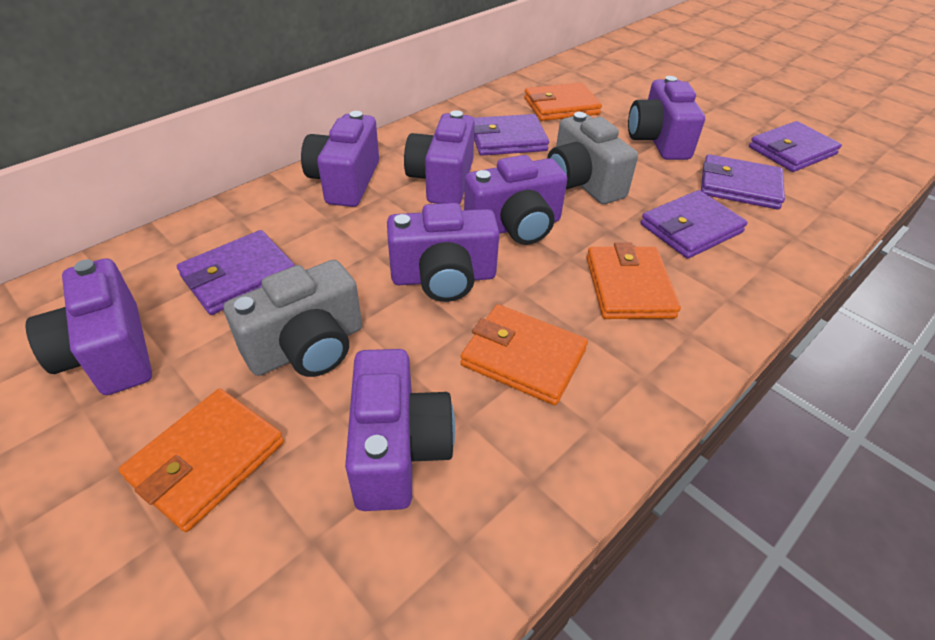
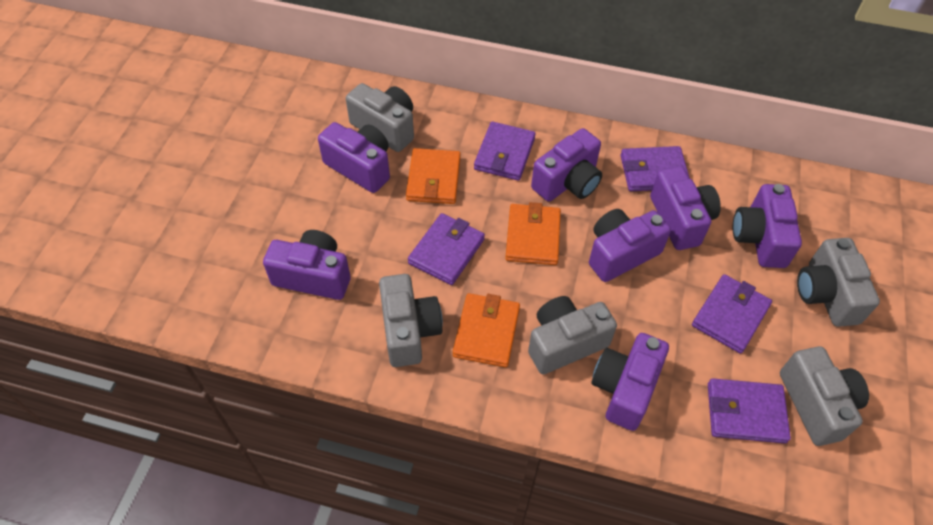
grey camera: 2 -> 5
orange wallet: 4 -> 3

